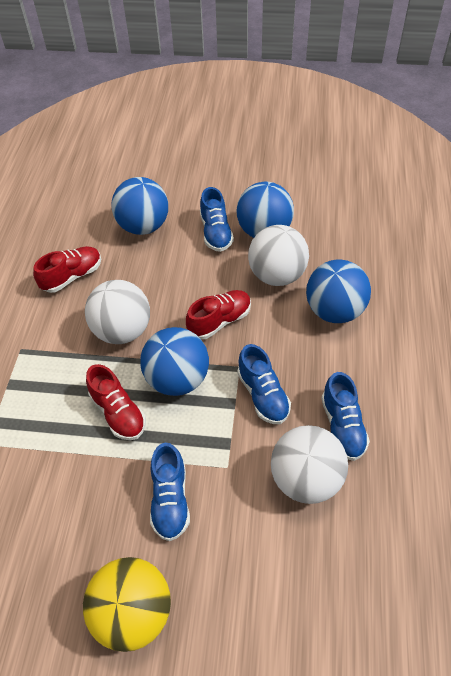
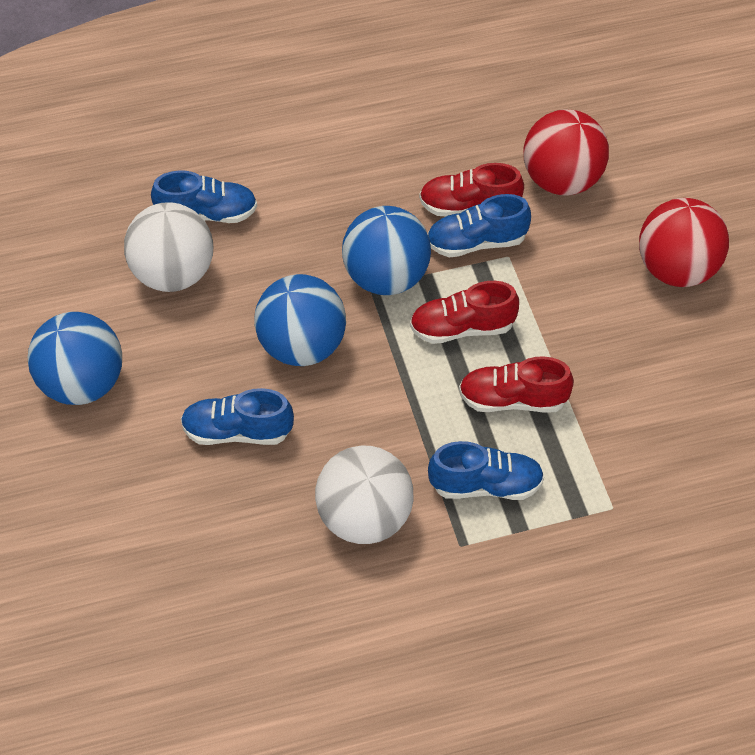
blue ball: 4 -> 3
red ball: 0 -> 2
white ball: 3 -> 2
yellow ball: 1 -> 0

